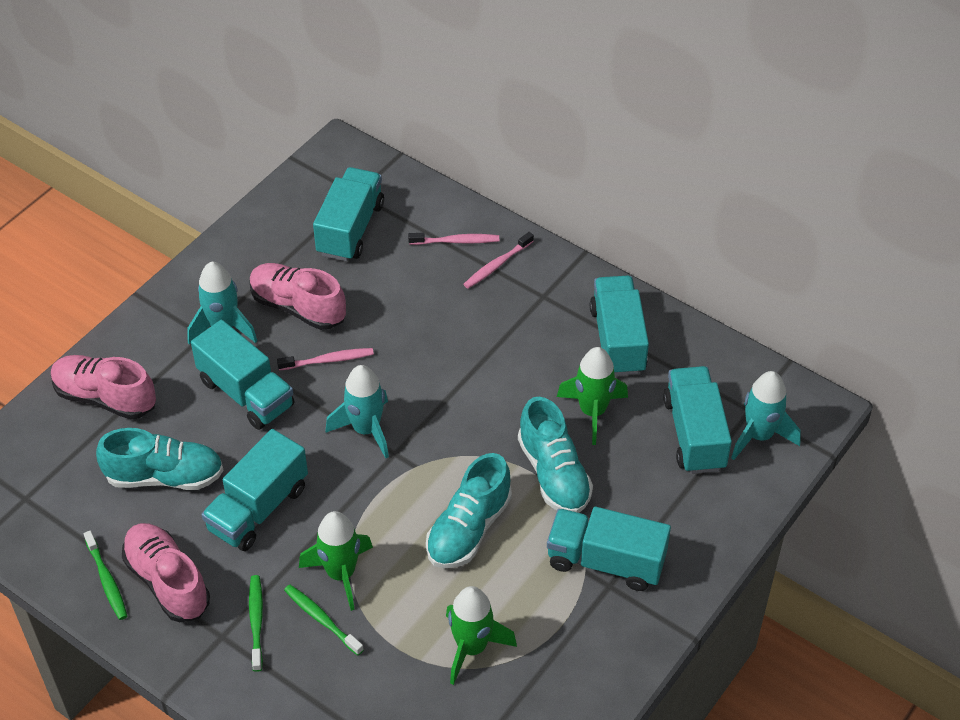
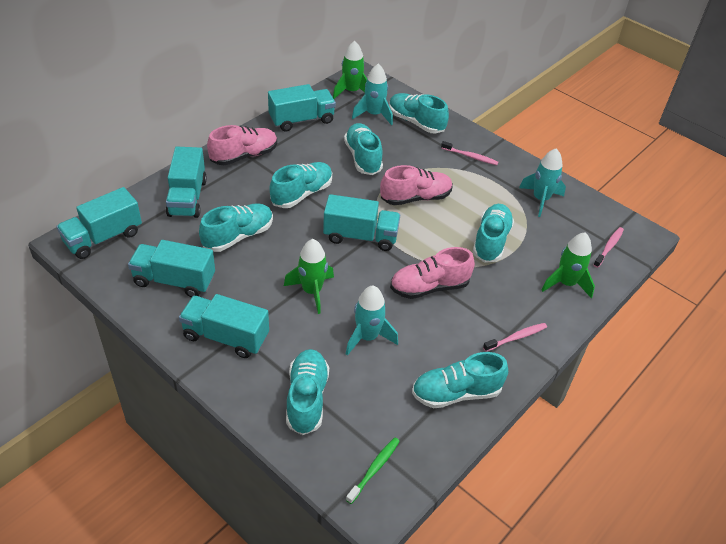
green toothbrush: 3 -> 1
turquoise shoe: 3 -> 7

